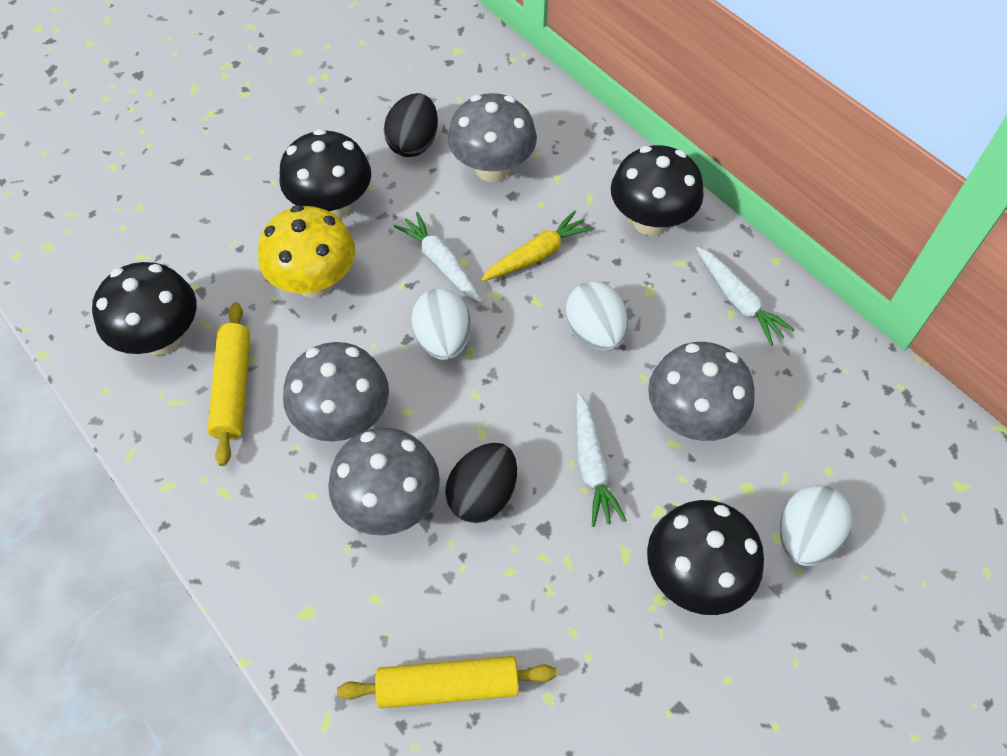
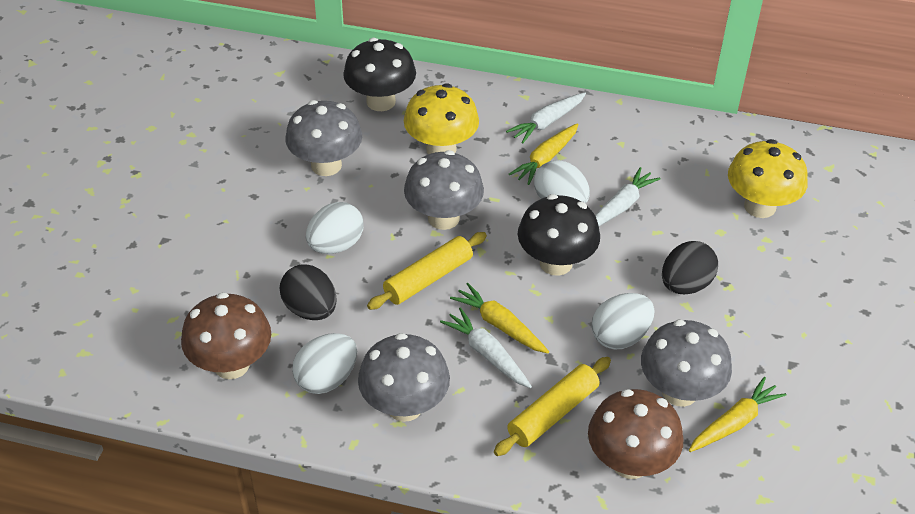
black mushroom: 4 -> 2
brown mushroom: 0 -> 2
white egg: 3 -> 4
yellow carrot: 1 -> 3
yellow mushroom: 1 -> 2

